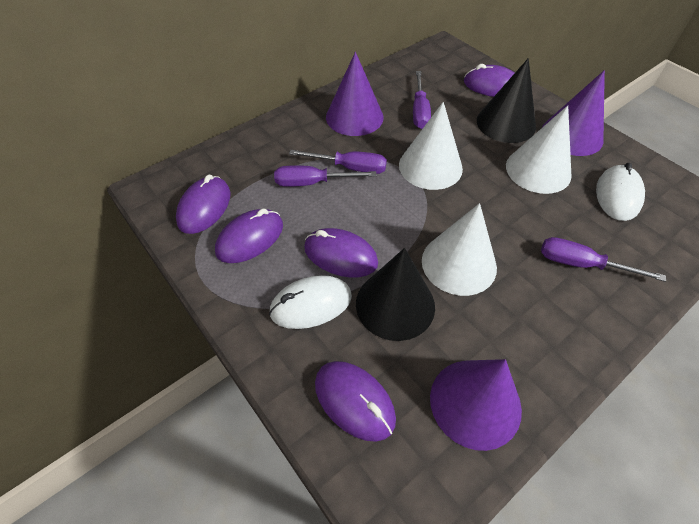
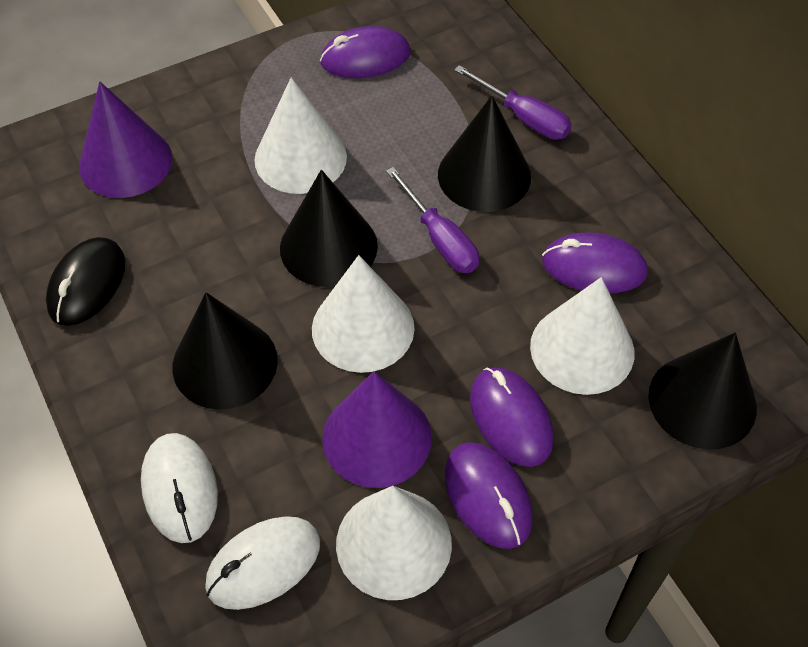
black cone: 2 -> 4
black mouse: 0 -> 1
purple cone: 3 -> 2
purple mouse: 5 -> 4
purple screwdriver: 4 -> 2
white cone: 3 -> 4

